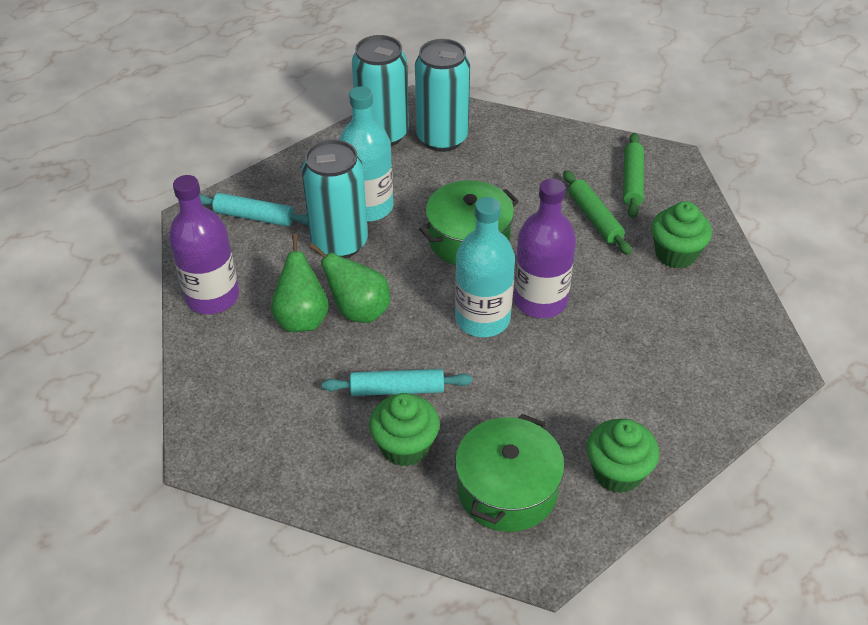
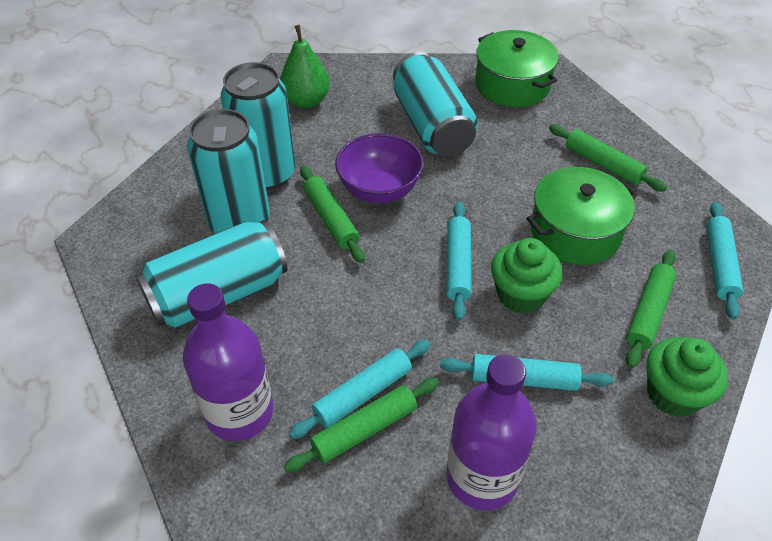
green cupcake: 3 -> 2
green pear: 2 -> 1
green rolling pin: 2 -> 4
purple bowl: 0 -> 1
turquoise bottle: 2 -> 0
turquoise can: 3 -> 4
turquoise rolling pin: 2 -> 4

